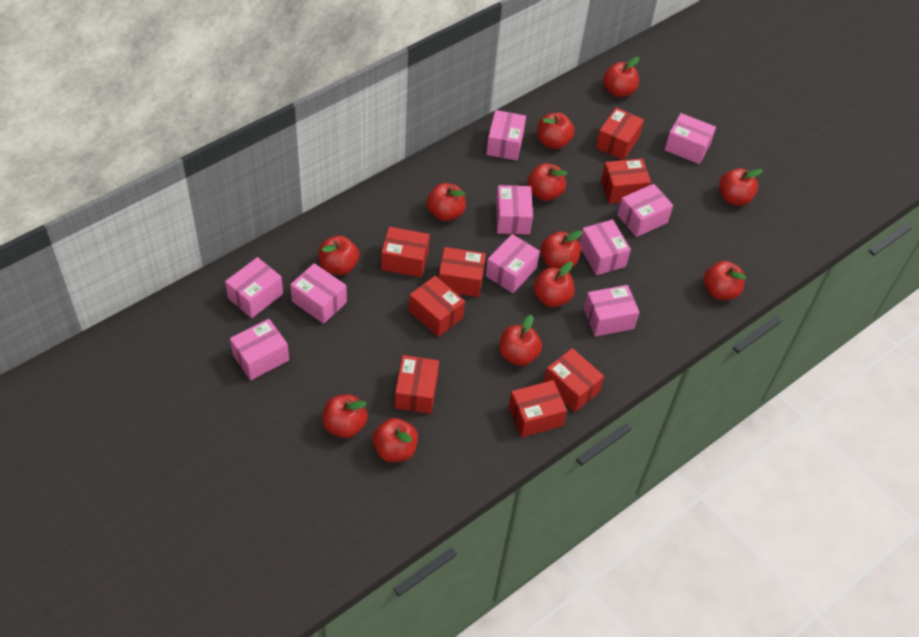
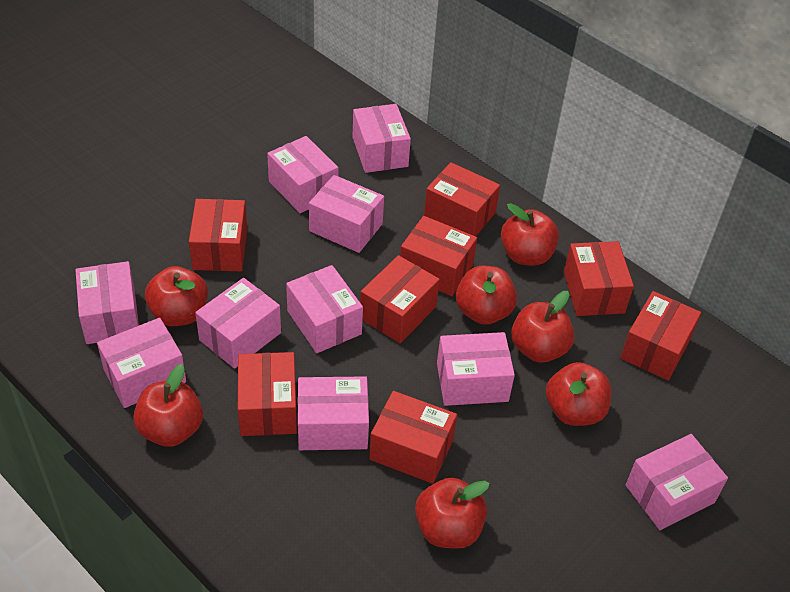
red apple: 12 -> 7

